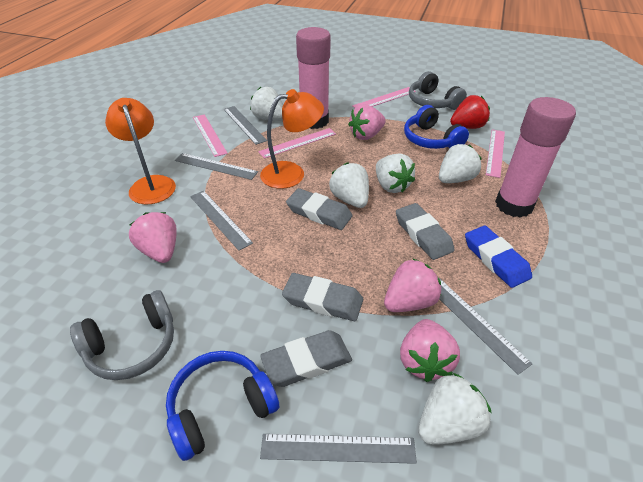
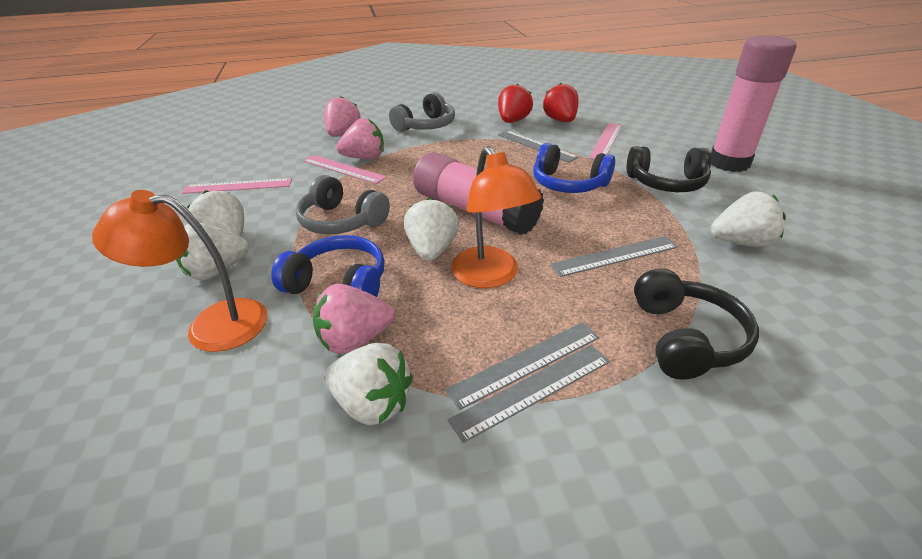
black headphones: 0 -> 2
blue eraser: 1 -> 0
grey eraser: 4 -> 0
grey ruler: 5 -> 4
pink ruler: 4 -> 3
pink strawberry: 4 -> 3
red strawberry: 1 -> 2

